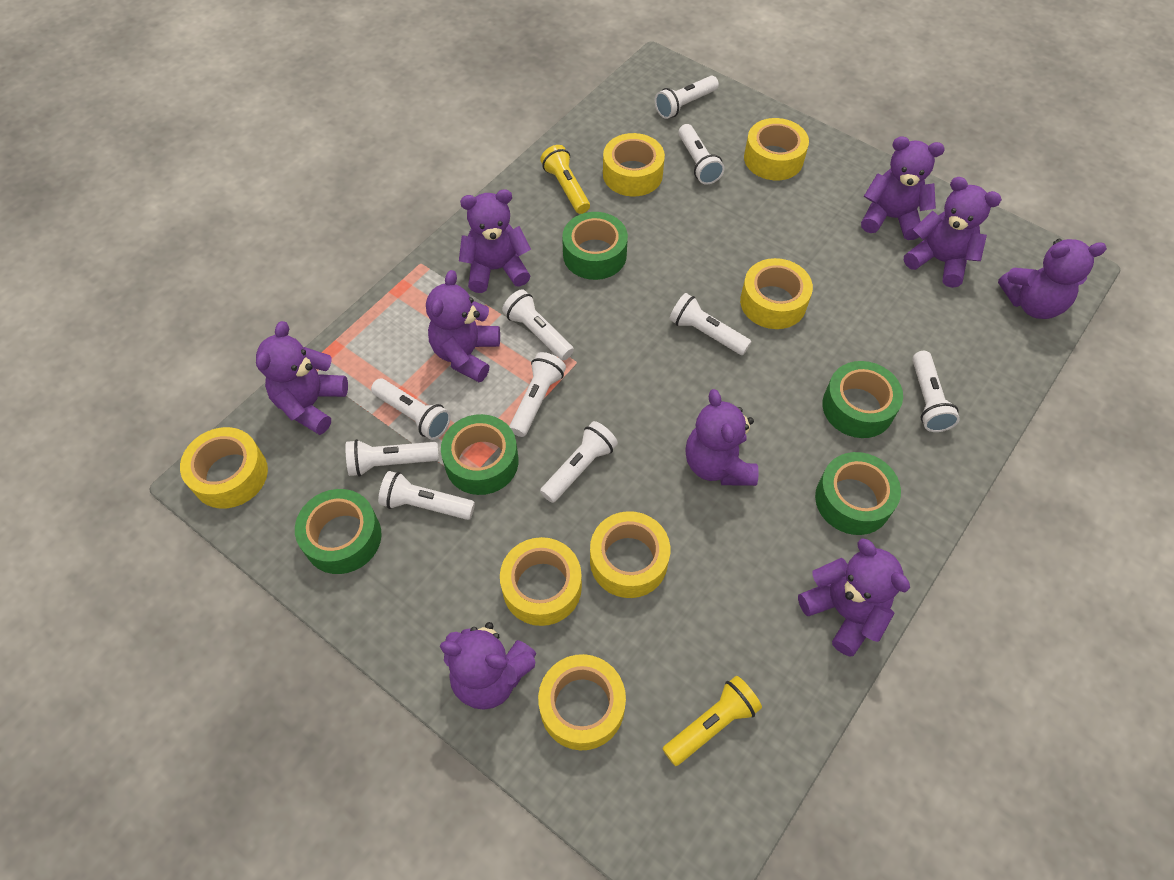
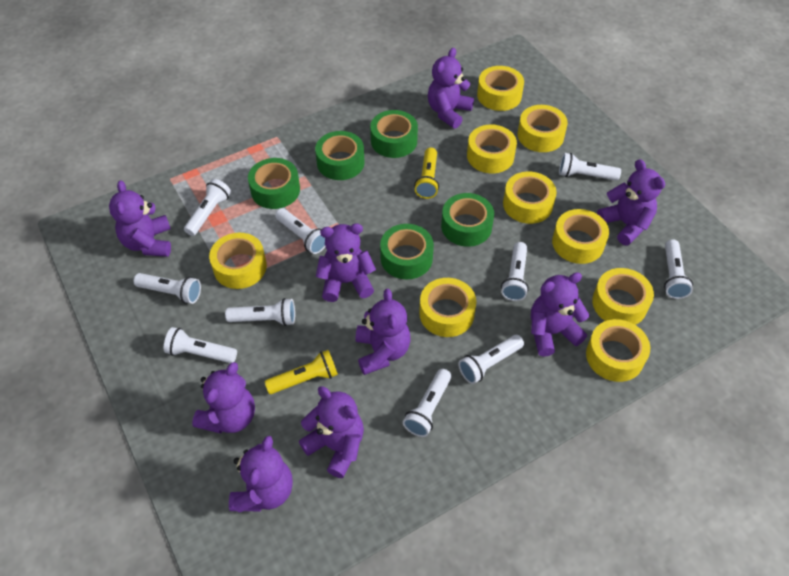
yellow tape: 7 -> 9

